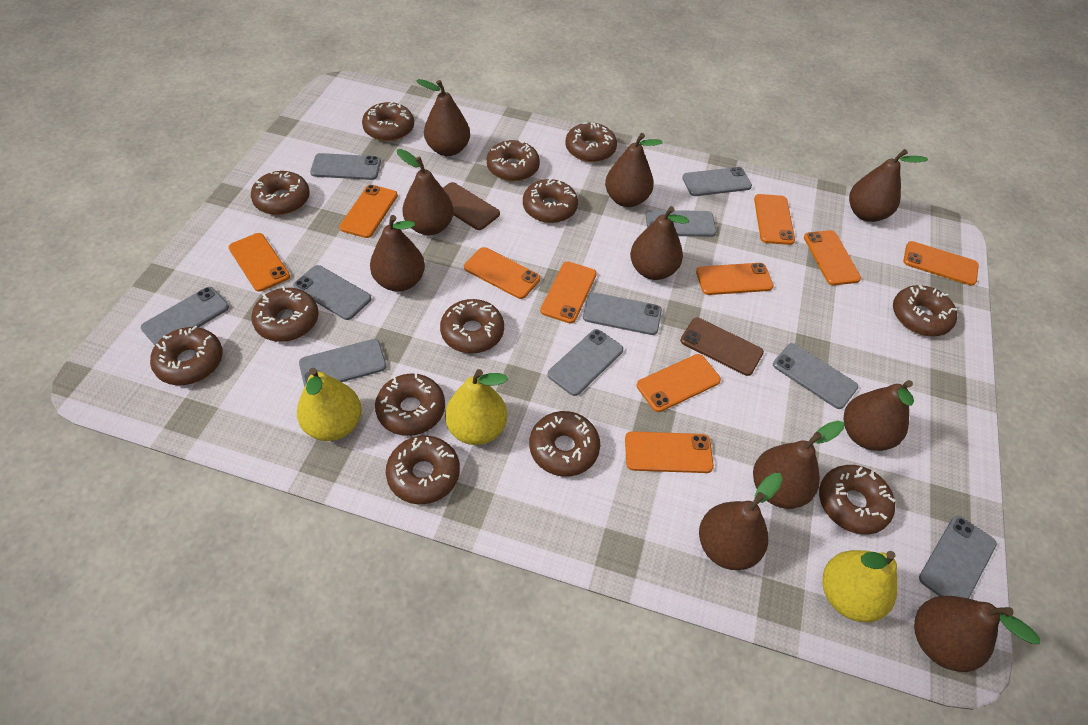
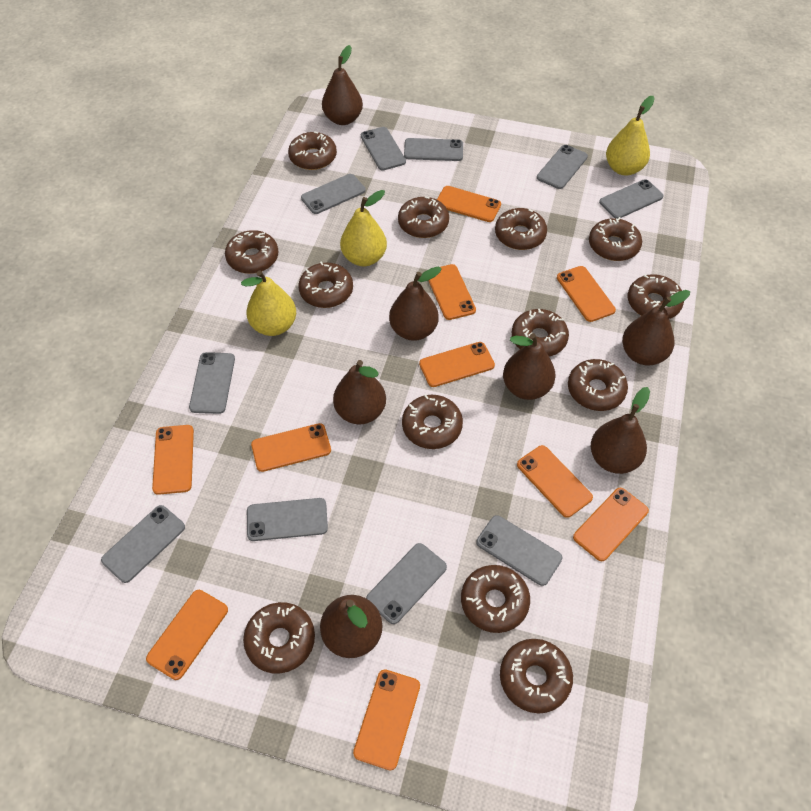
brown pear: 10 -> 7
brown phone: 2 -> 0

